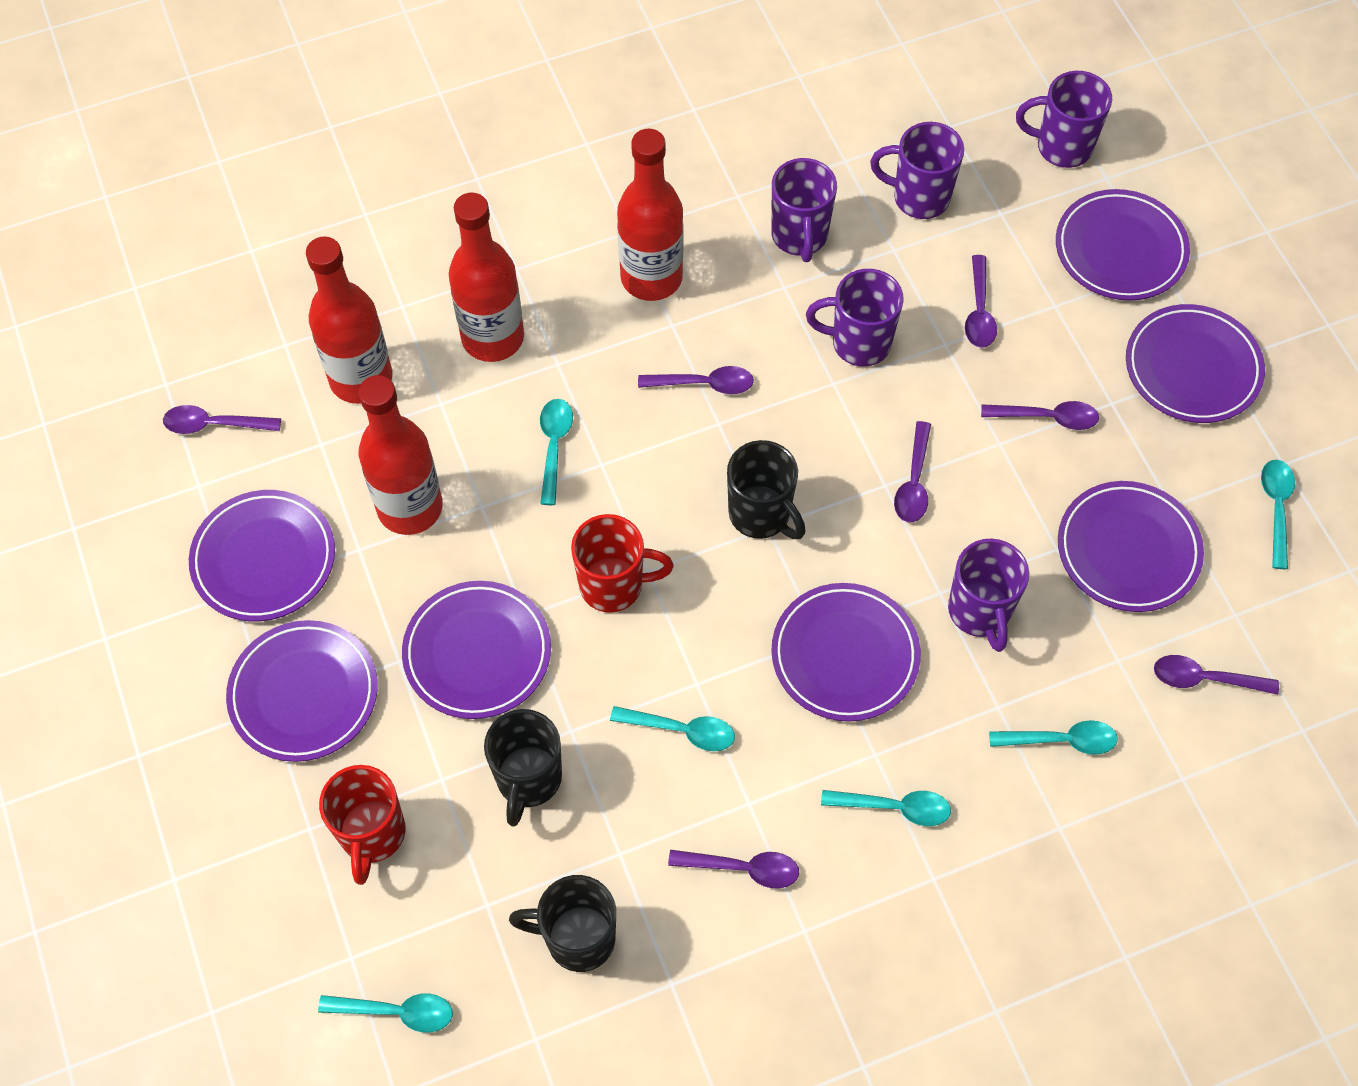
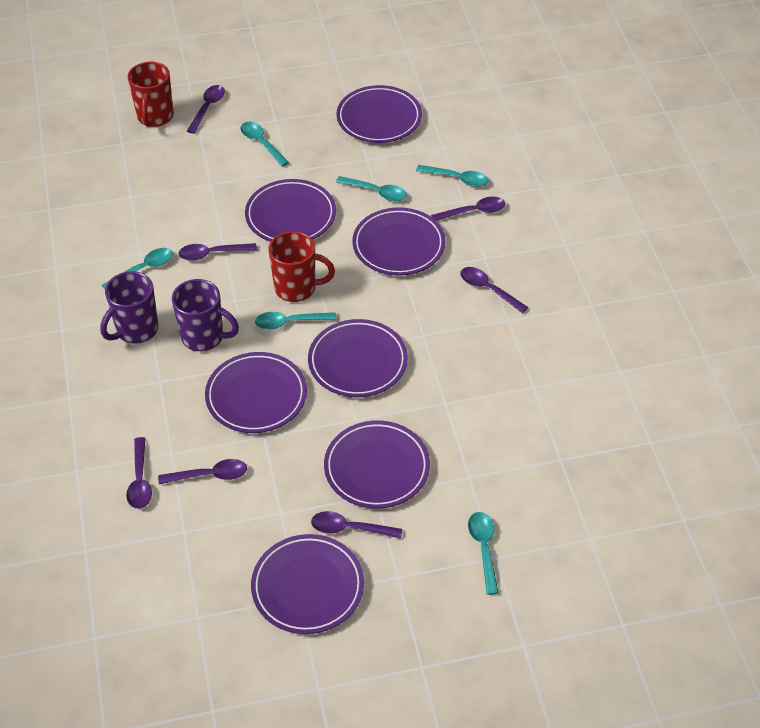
black mug: 3 -> 0
purple mug: 5 -> 2
red bottle: 4 -> 0

